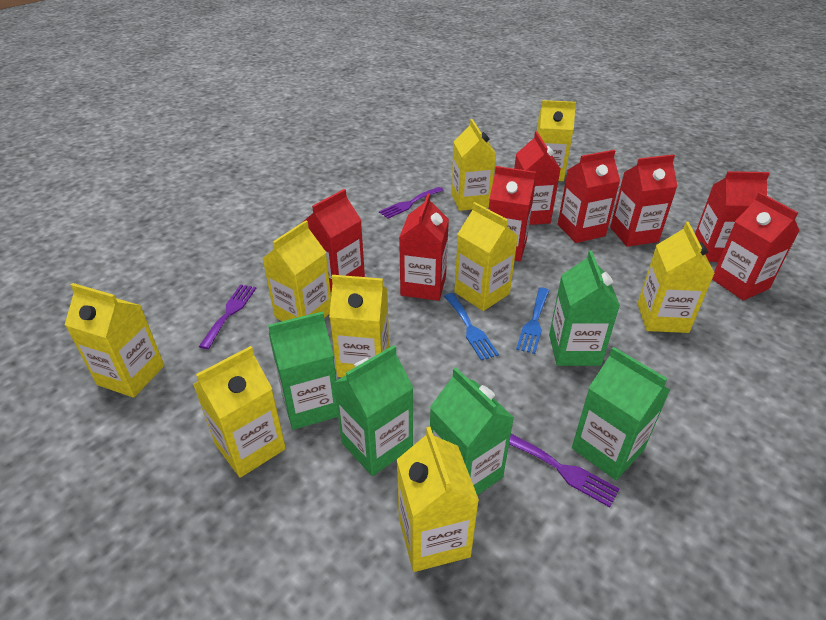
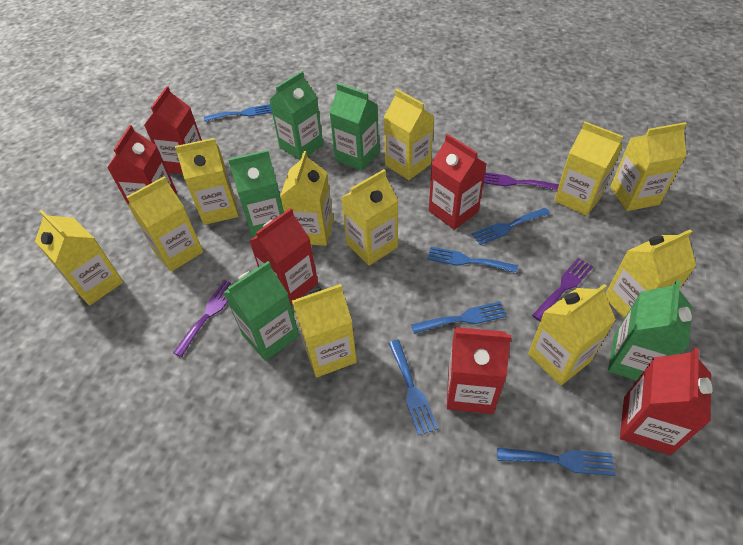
blue fork: 2 -> 6
red carton: 8 -> 6
yellow carton: 9 -> 11

